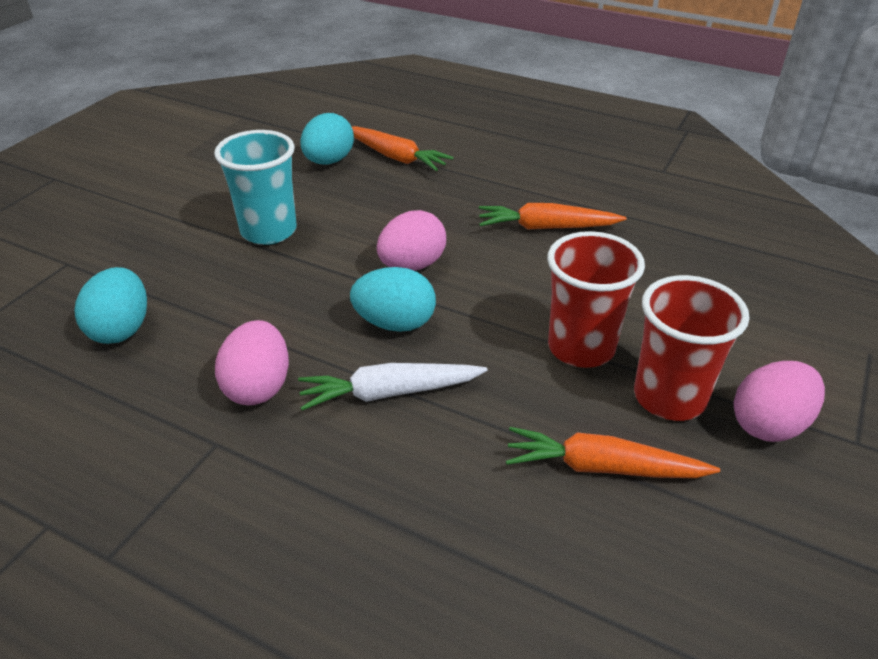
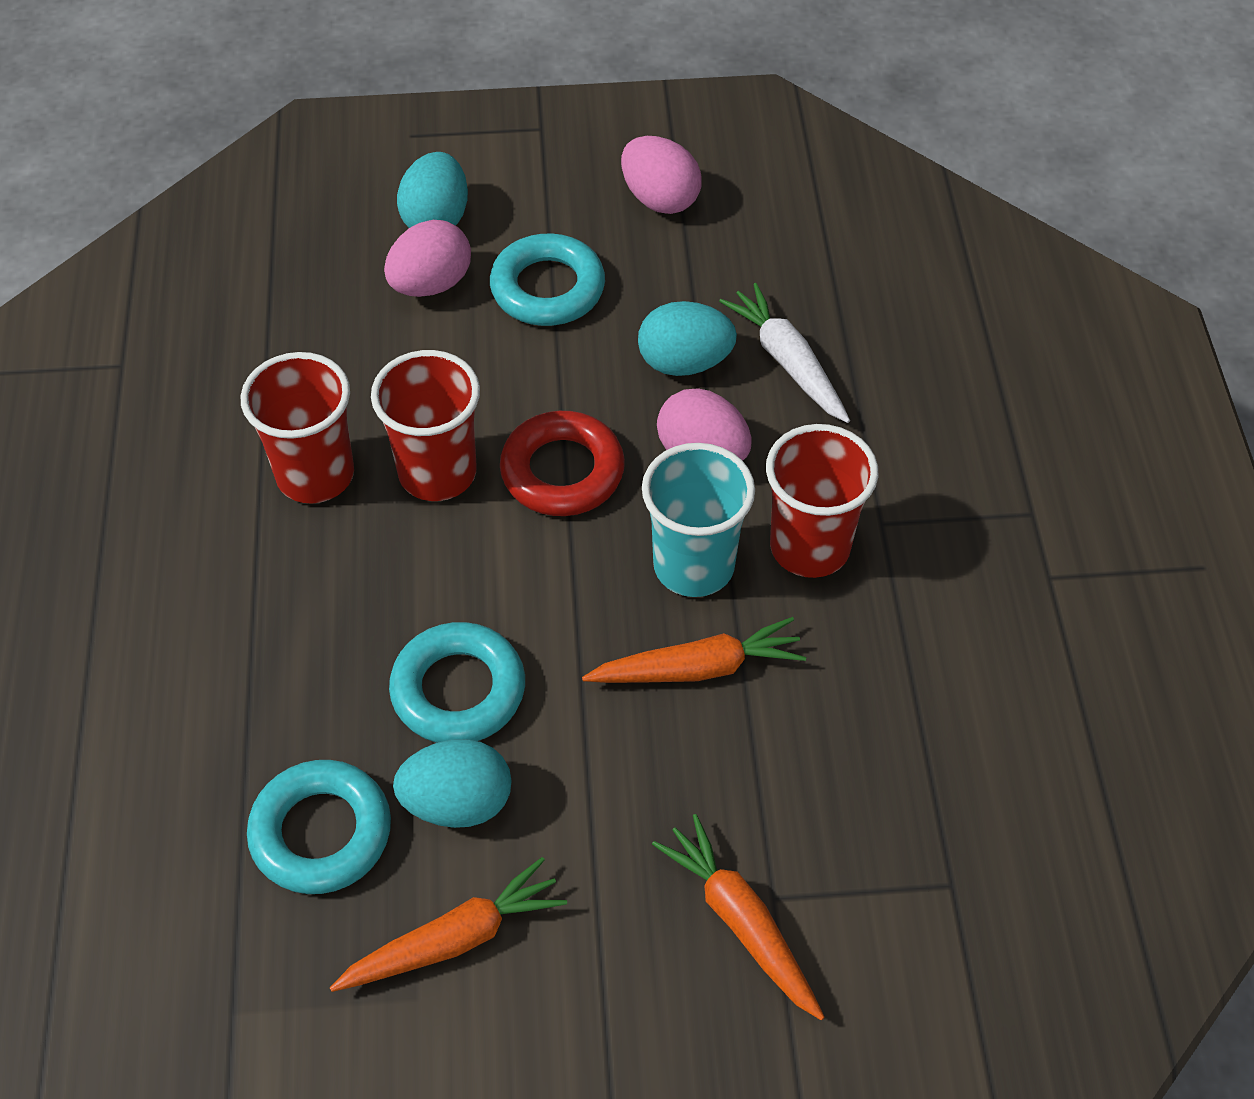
red cup: 2 -> 3
red ring: 0 -> 1
turquoise ring: 0 -> 3

